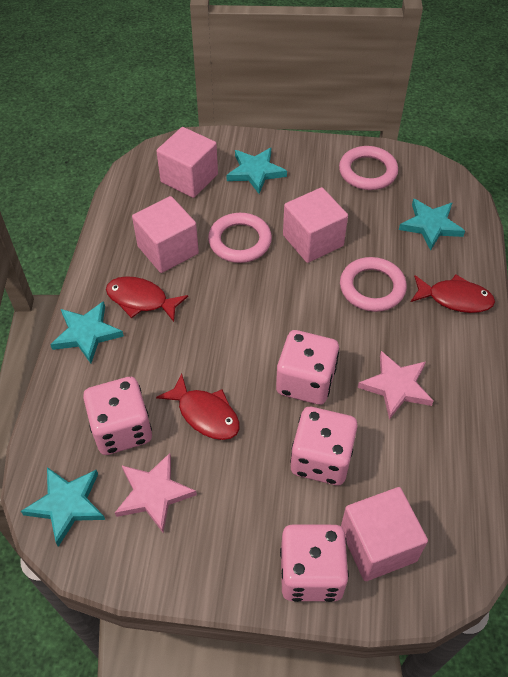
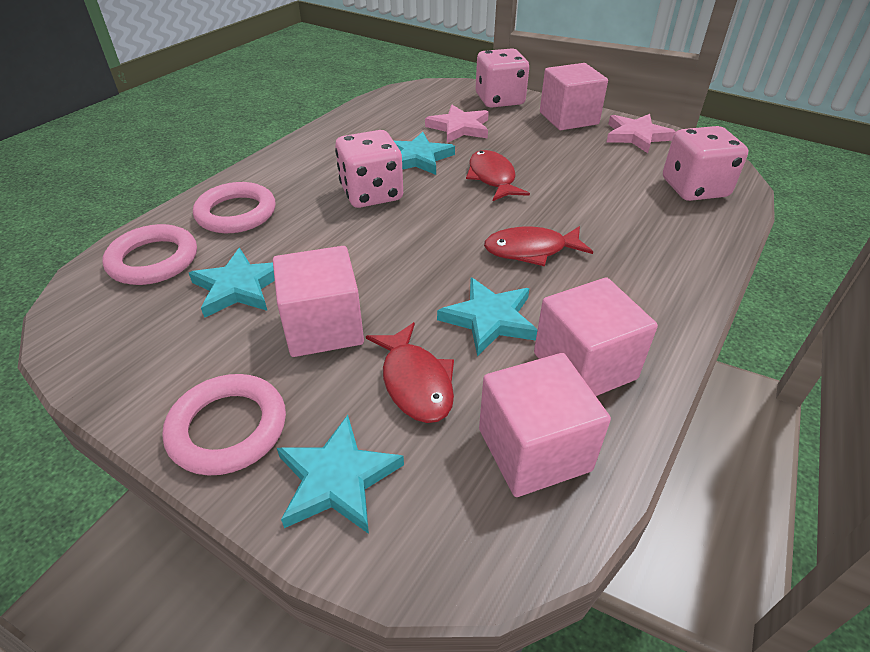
pink dice: 4 -> 3

